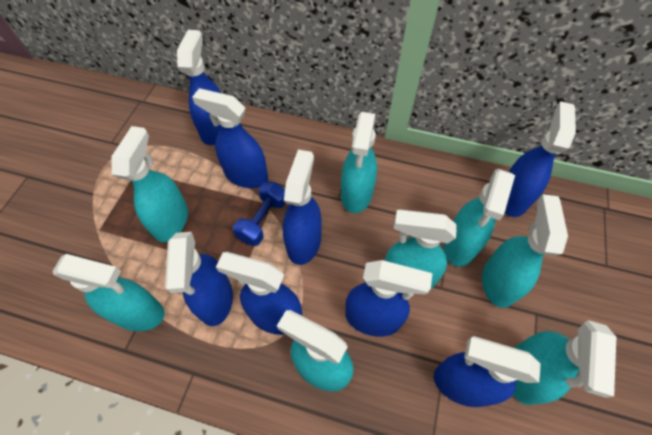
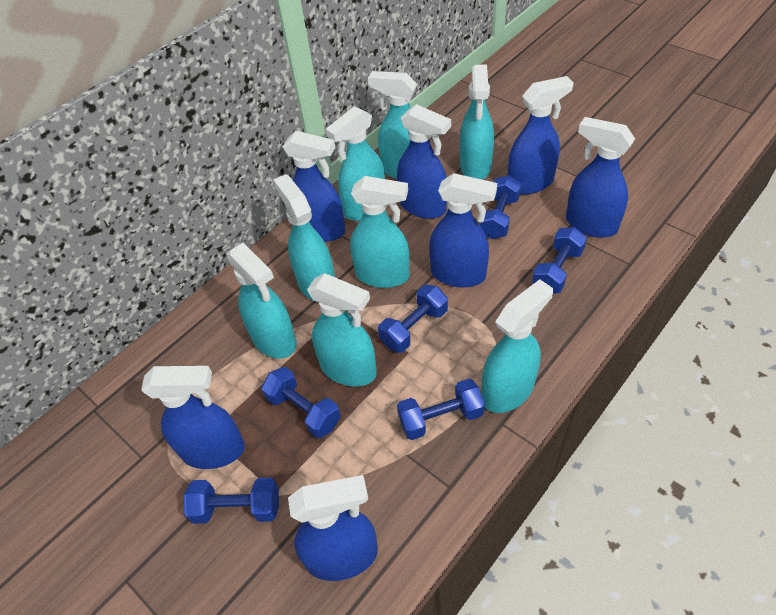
blue dumbbell: 1 -> 6
blue spray bottle: 8 -> 7

